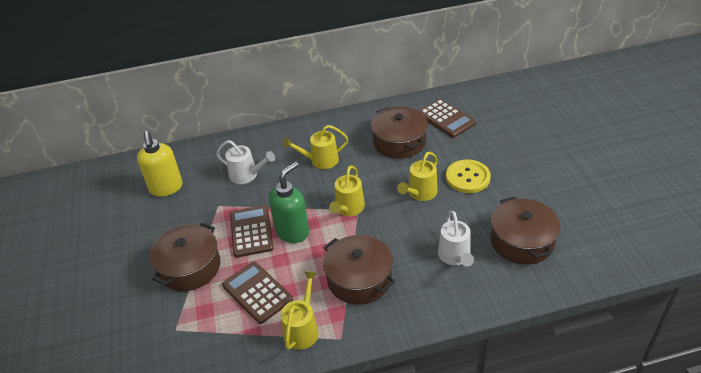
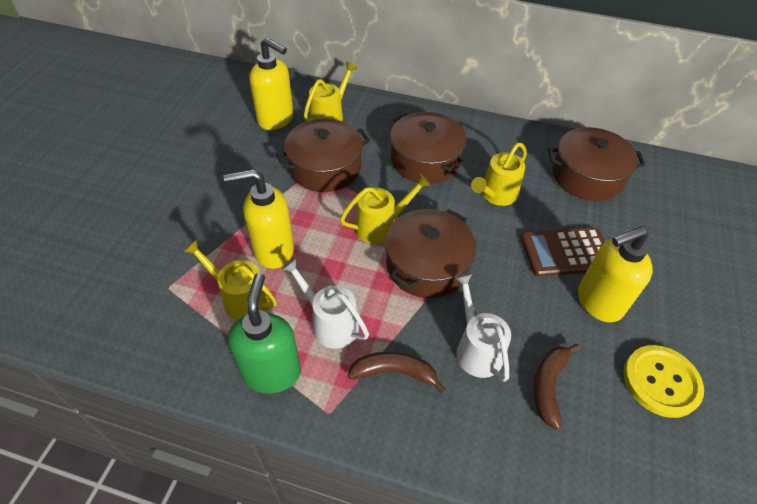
brown banana: 0 -> 2
brown calculator: 3 -> 1
yellow soap dispenser: 1 -> 3

